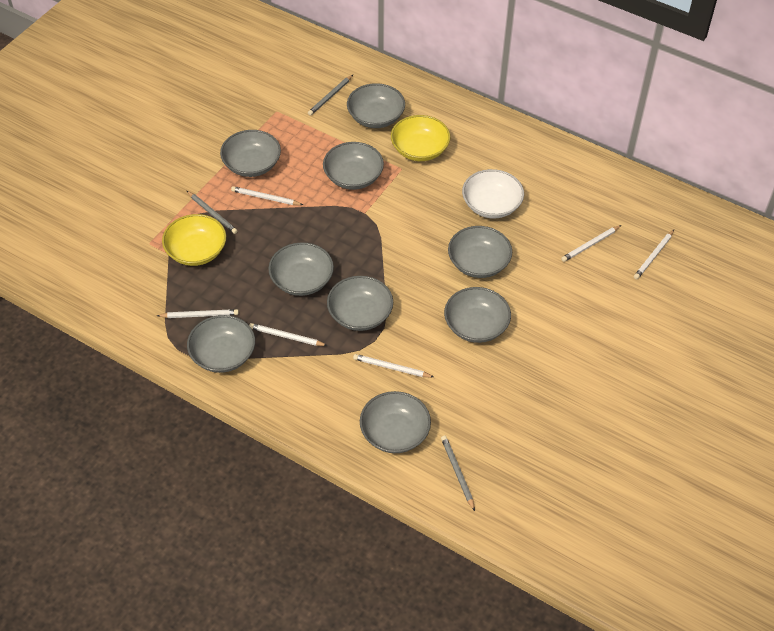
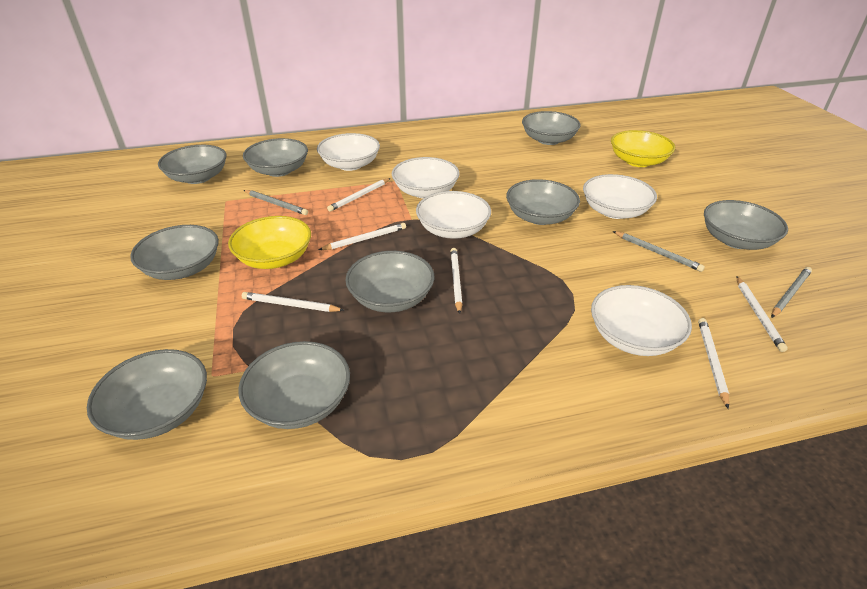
white bowl: 1 -> 5

